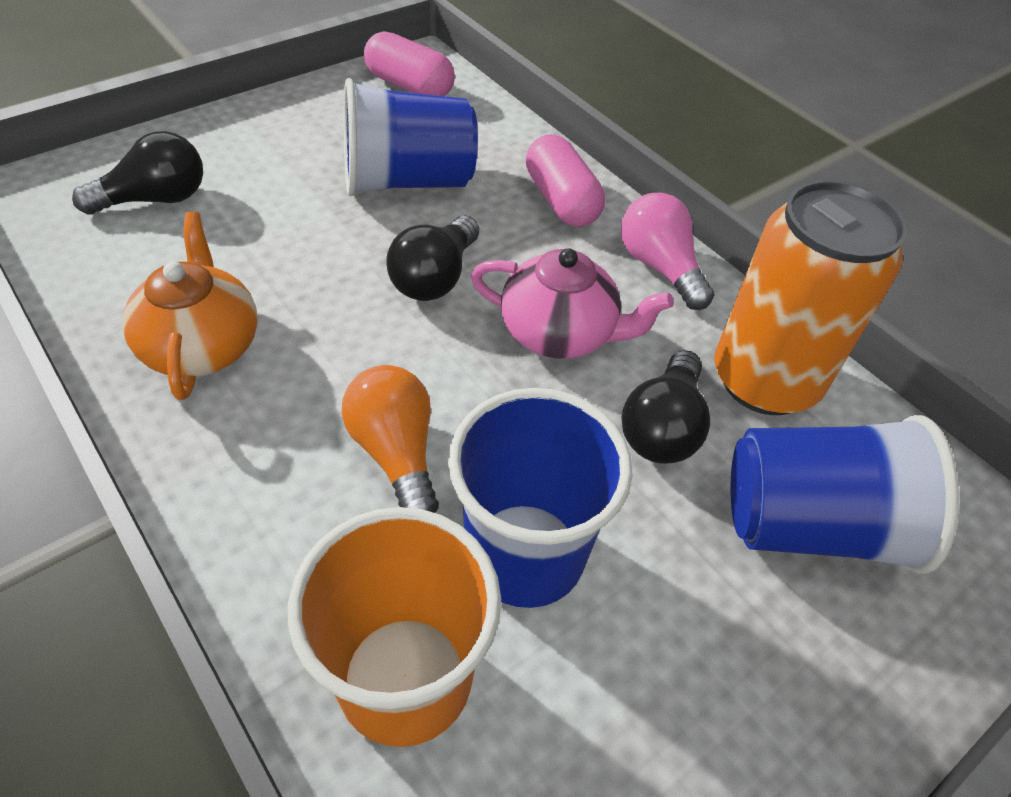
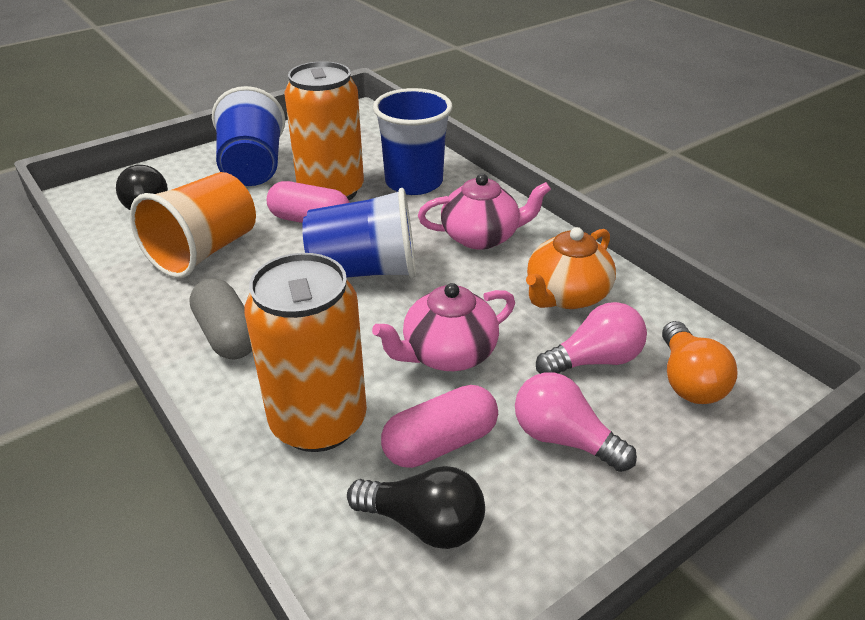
black light bulb: 3 -> 2
grey capsule: 0 -> 1
orange can: 1 -> 2
pink light bulb: 1 -> 2
pink teapot: 1 -> 2

